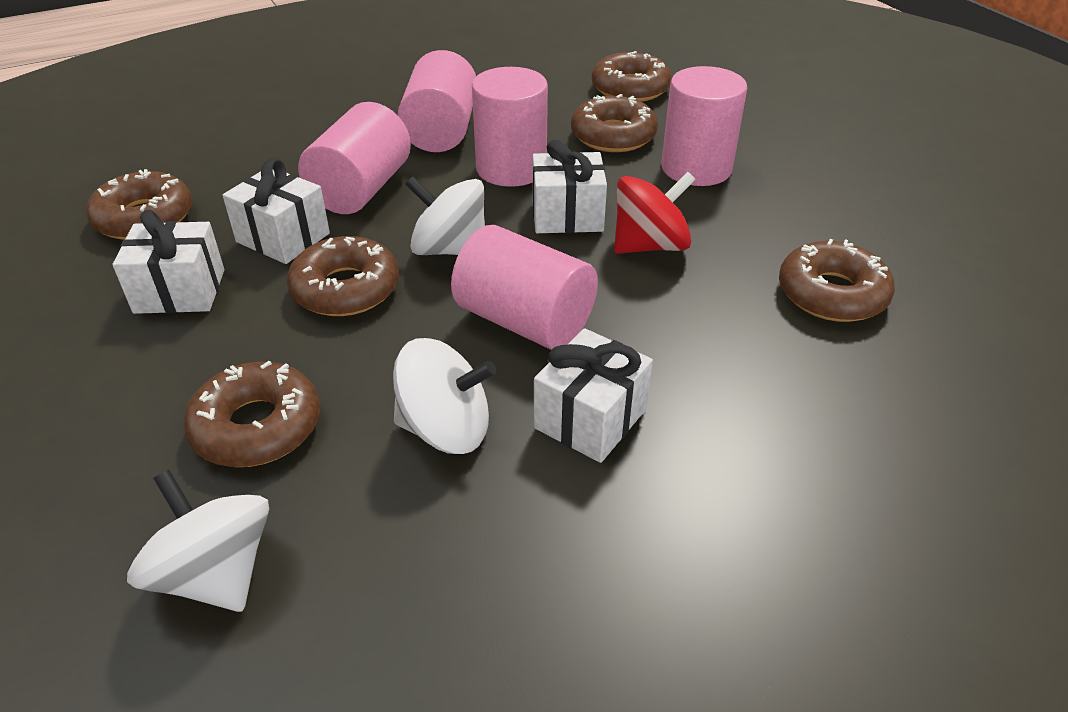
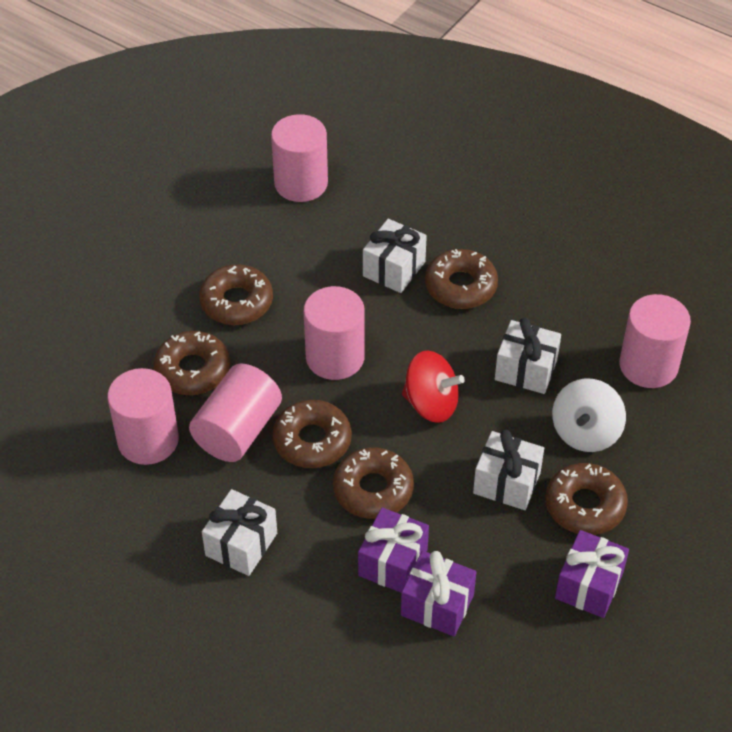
purple gift: 0 -> 3
white spinning top: 3 -> 1

